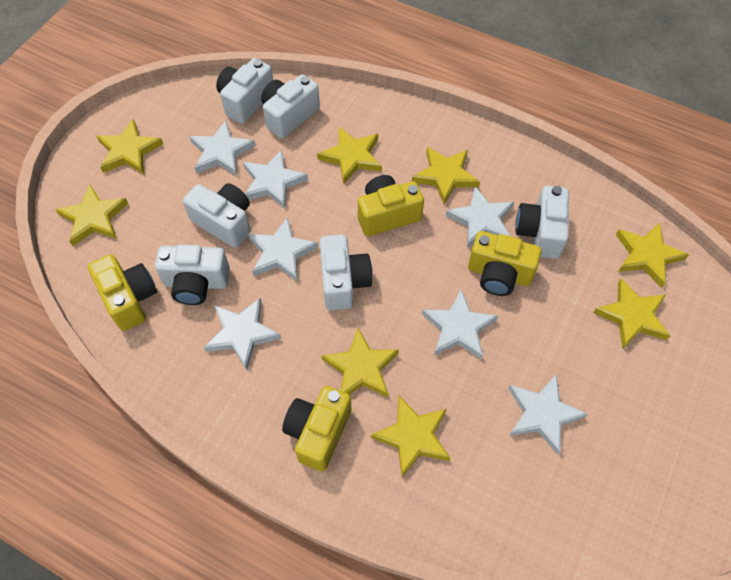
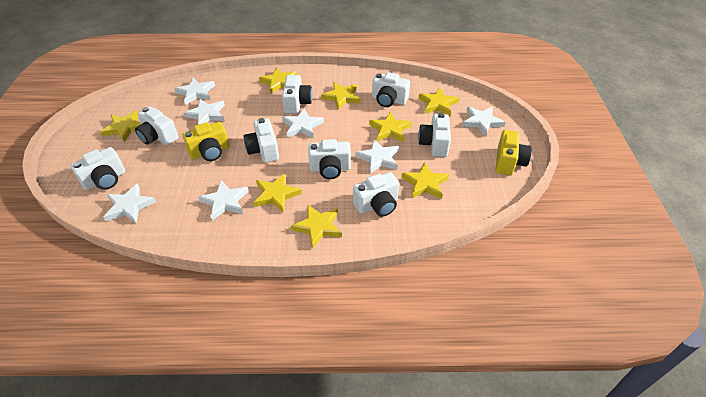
white camera: 6 -> 8
yellow camera: 4 -> 2

